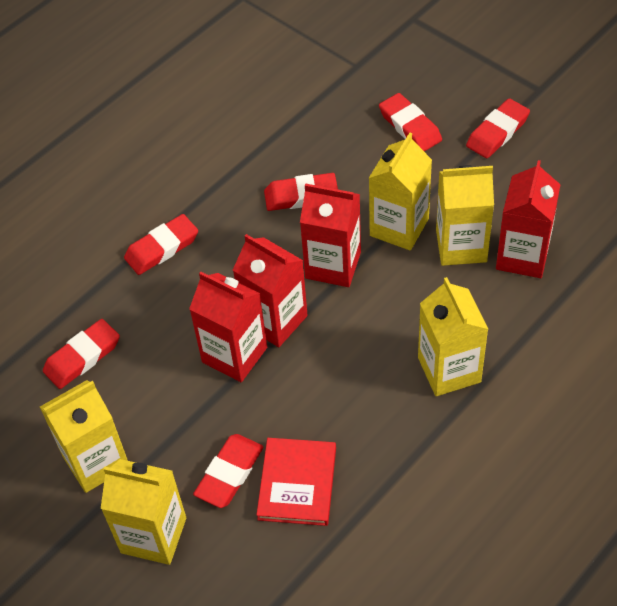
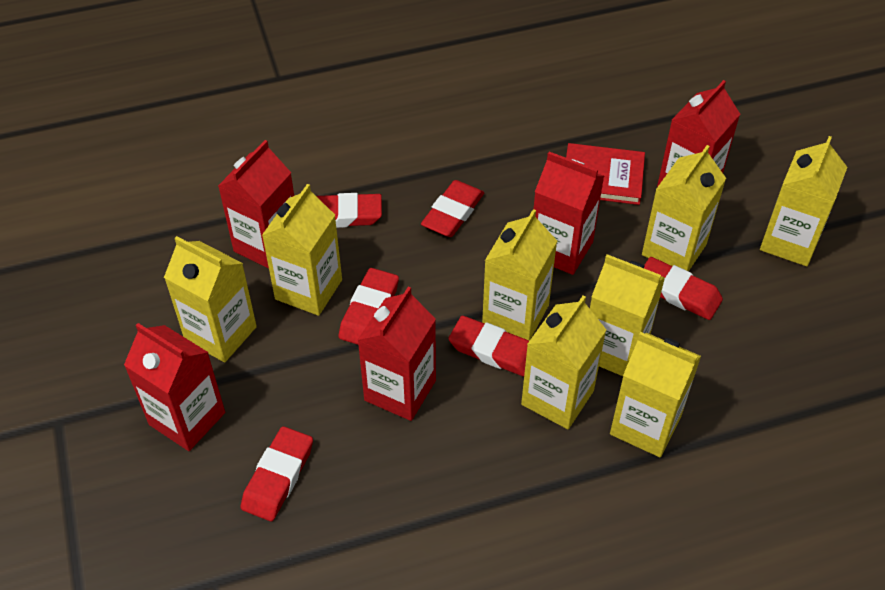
red carton: 4 -> 5
yellow carton: 5 -> 8

